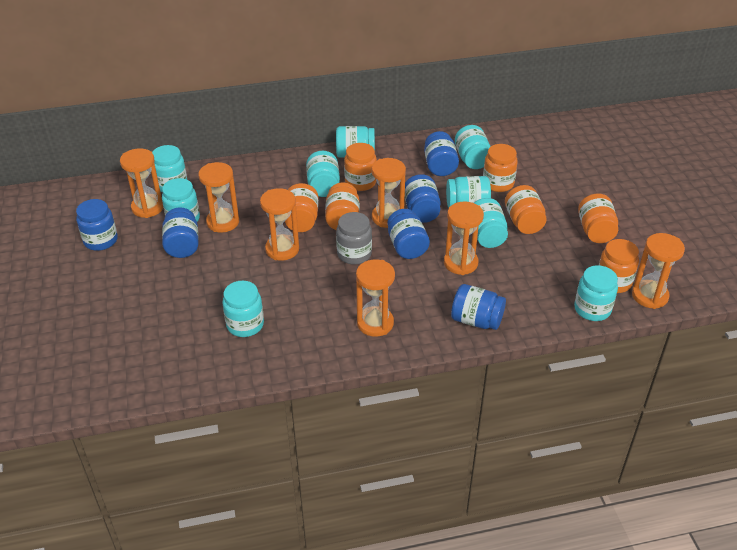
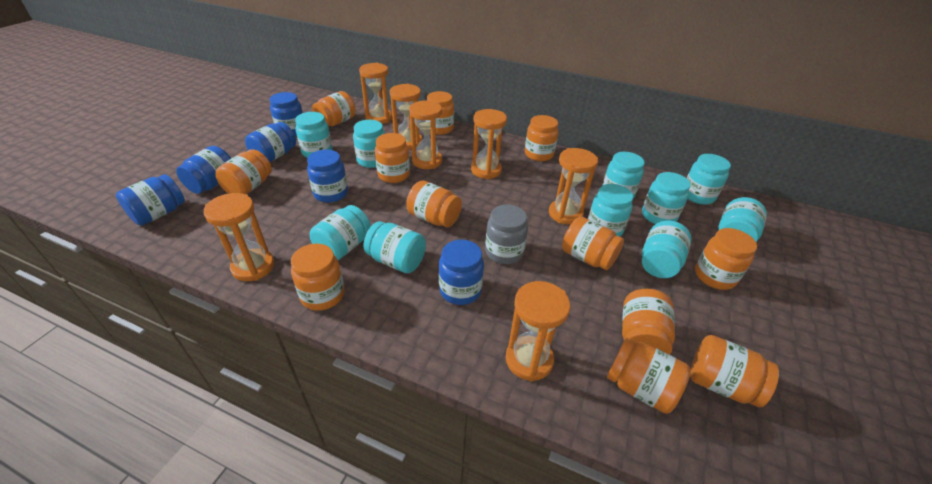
orange jar: 7 -> 12
turquoise jar: 9 -> 10

